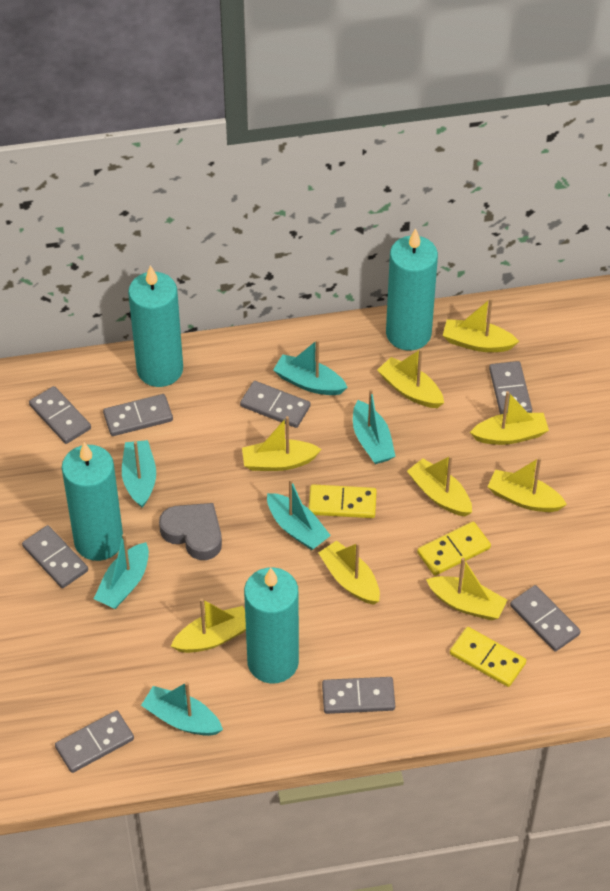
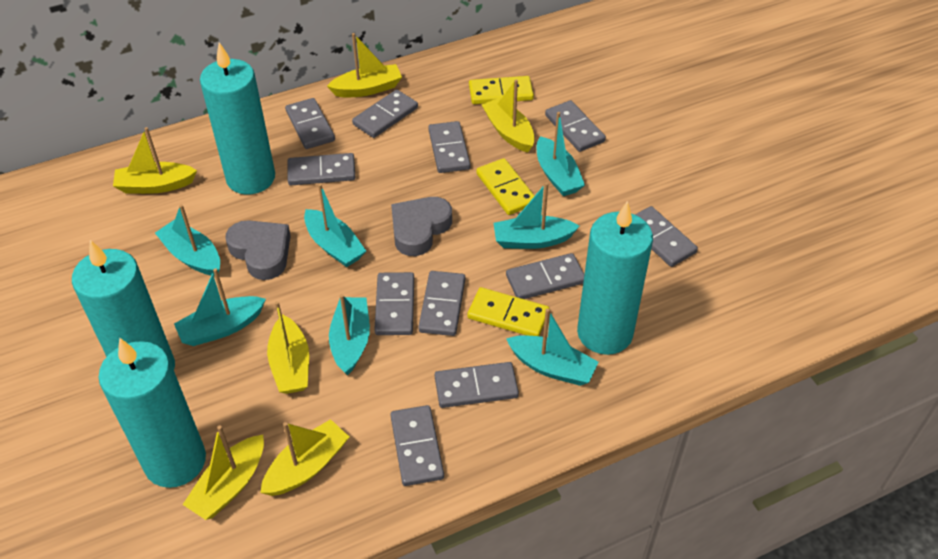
grey domino: 8 -> 11
grey heart: 1 -> 2
turquoise boat: 6 -> 7
yellow boat: 9 -> 6

